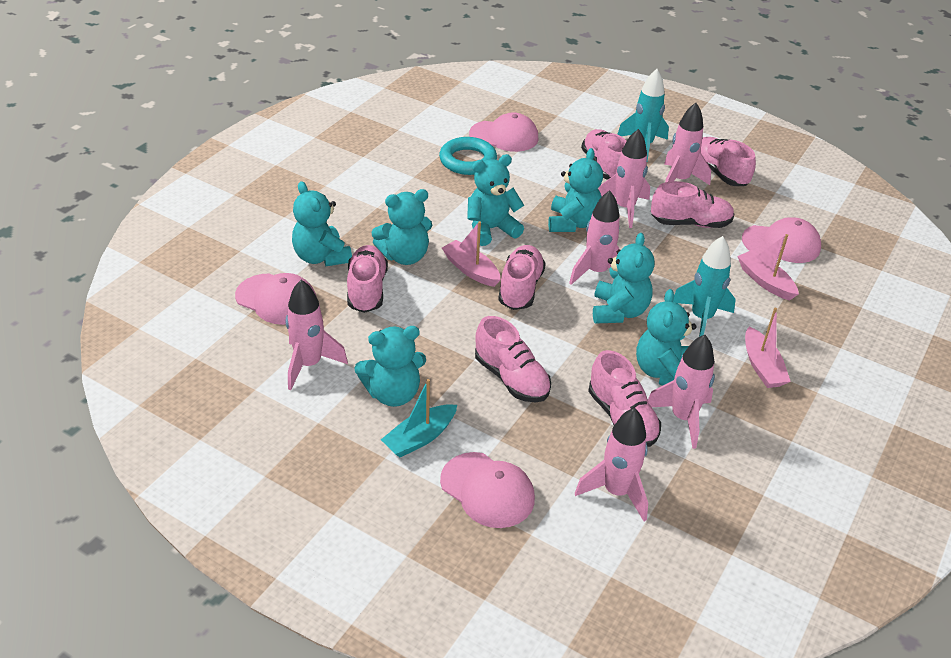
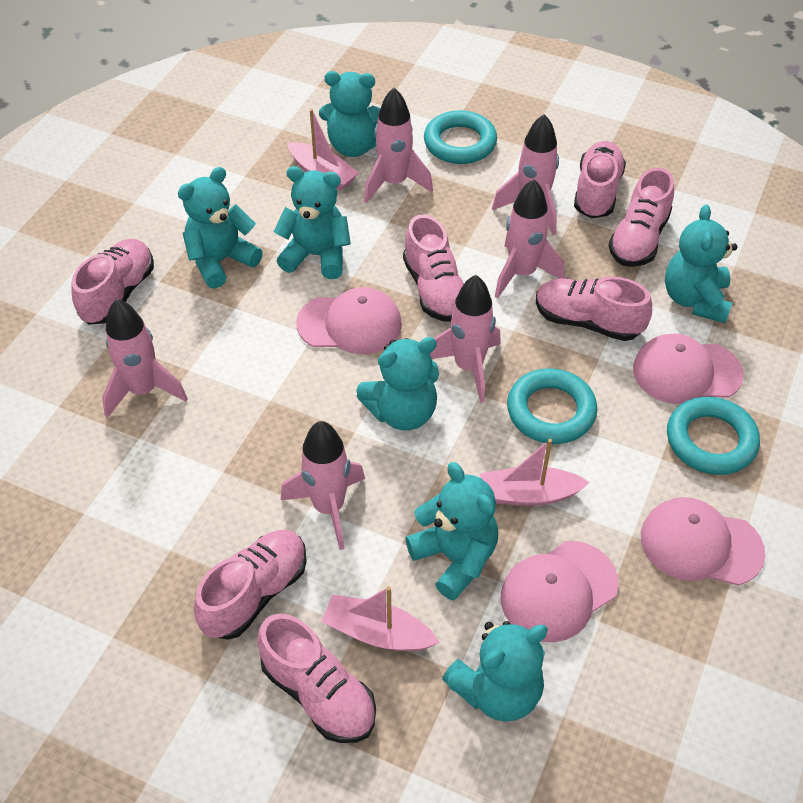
turquoise boat: 1 -> 0
turquoise ring: 1 -> 3
turquoise rocket: 2 -> 0

